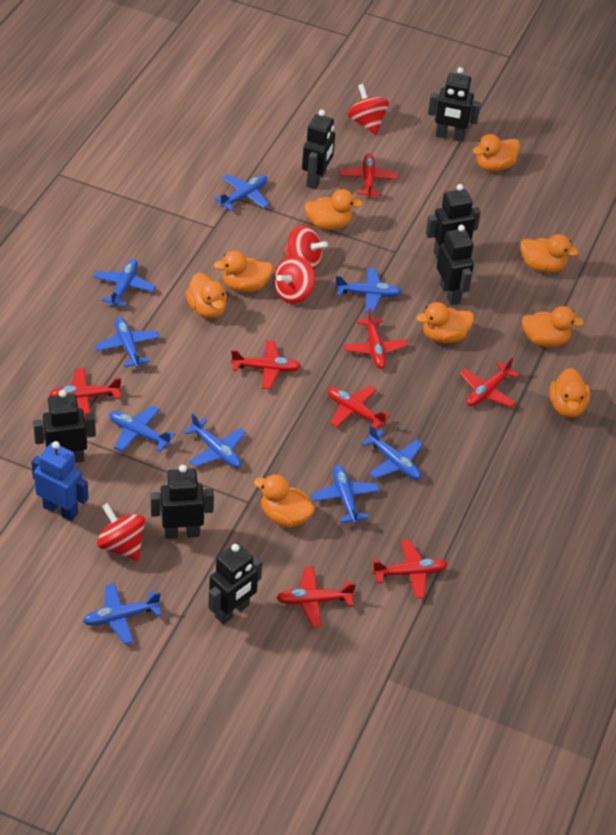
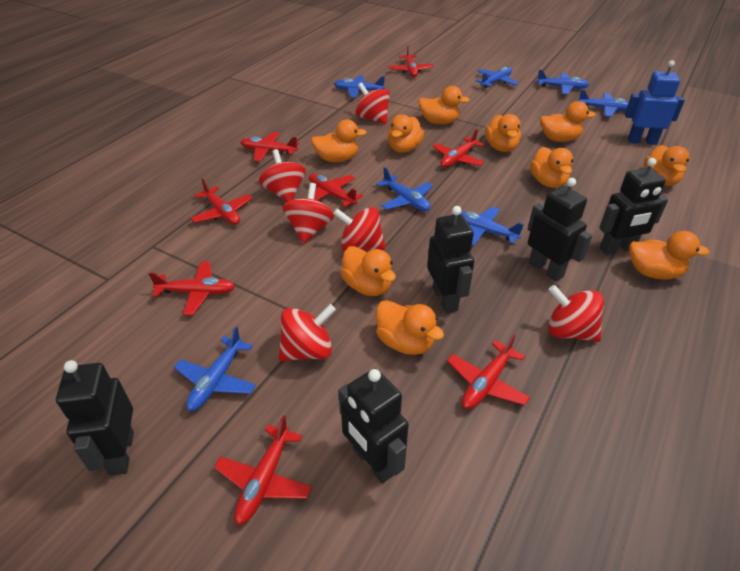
black robot: 7 -> 5
blue plane: 9 -> 7
orange duck: 9 -> 10
red spinning top: 4 -> 6

